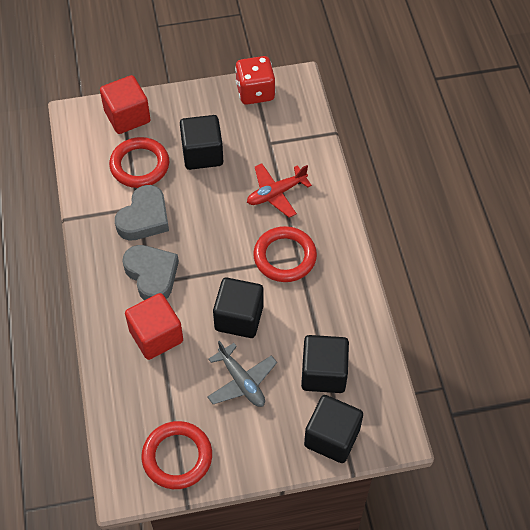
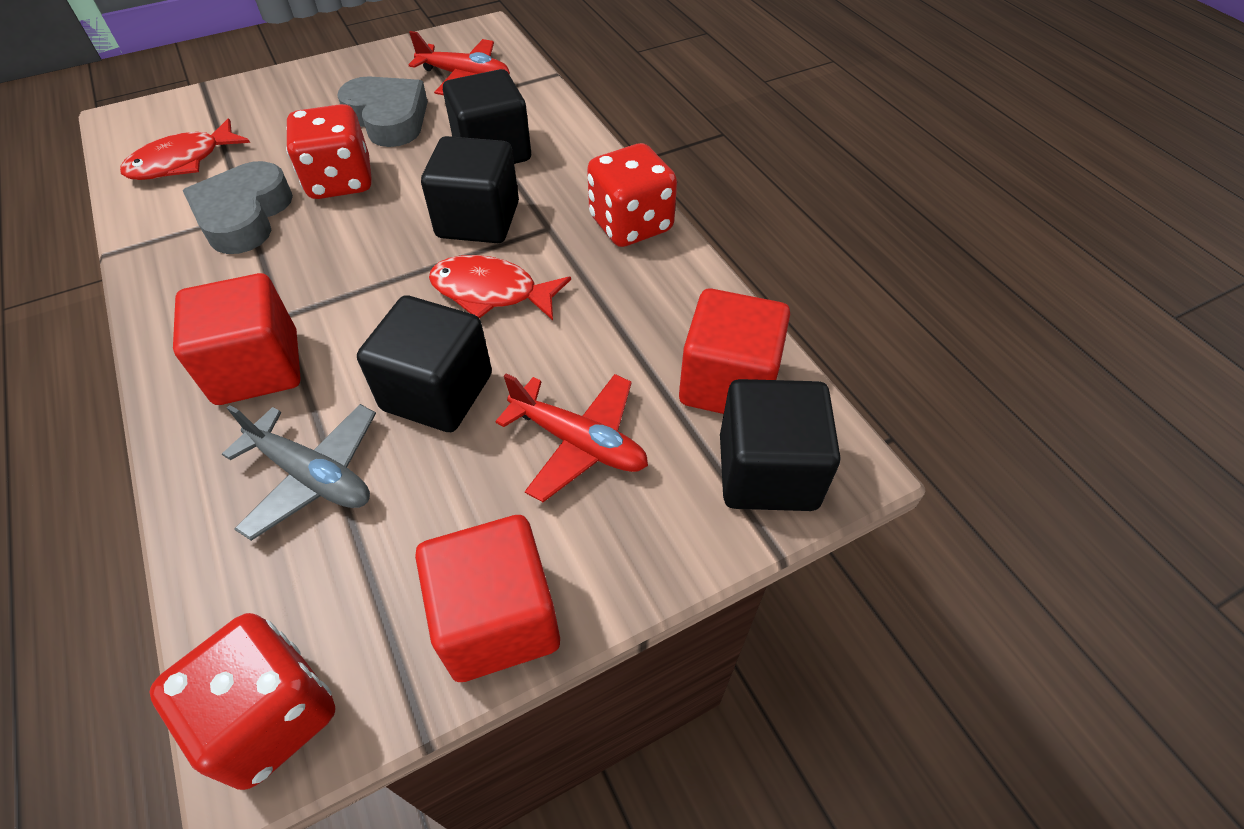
red cube: 2 -> 3
red dice: 1 -> 3
red fish: 0 -> 2
red plane: 1 -> 2
red ring: 3 -> 0

